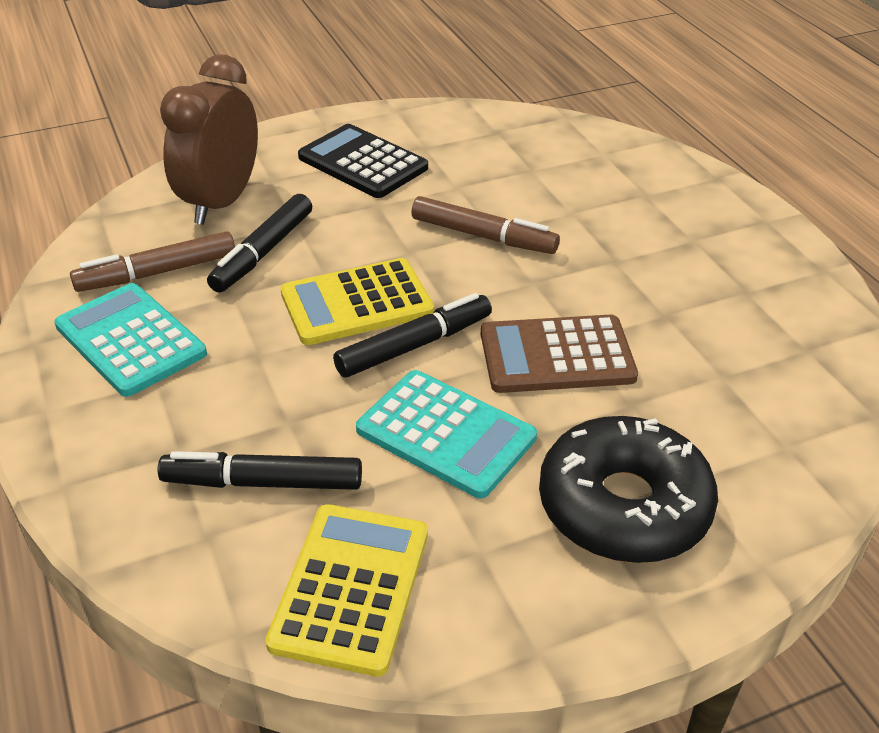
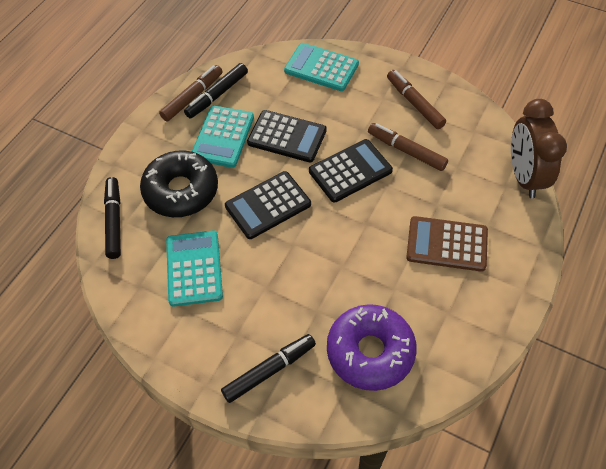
black calculator: 1 -> 3
brown marker: 2 -> 3
purple donut: 0 -> 1
turquoise calculator: 2 -> 3
yellow calculator: 2 -> 0

